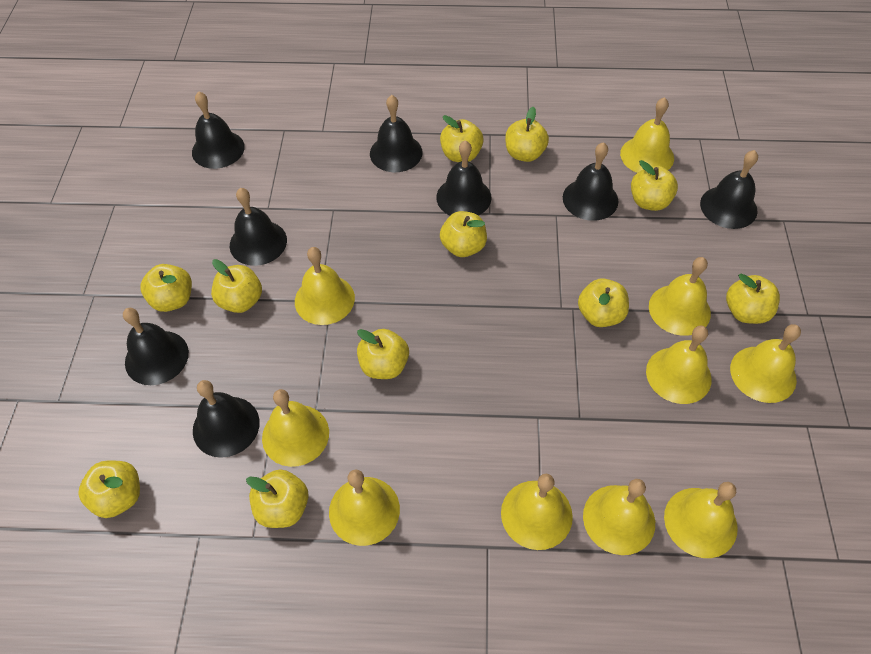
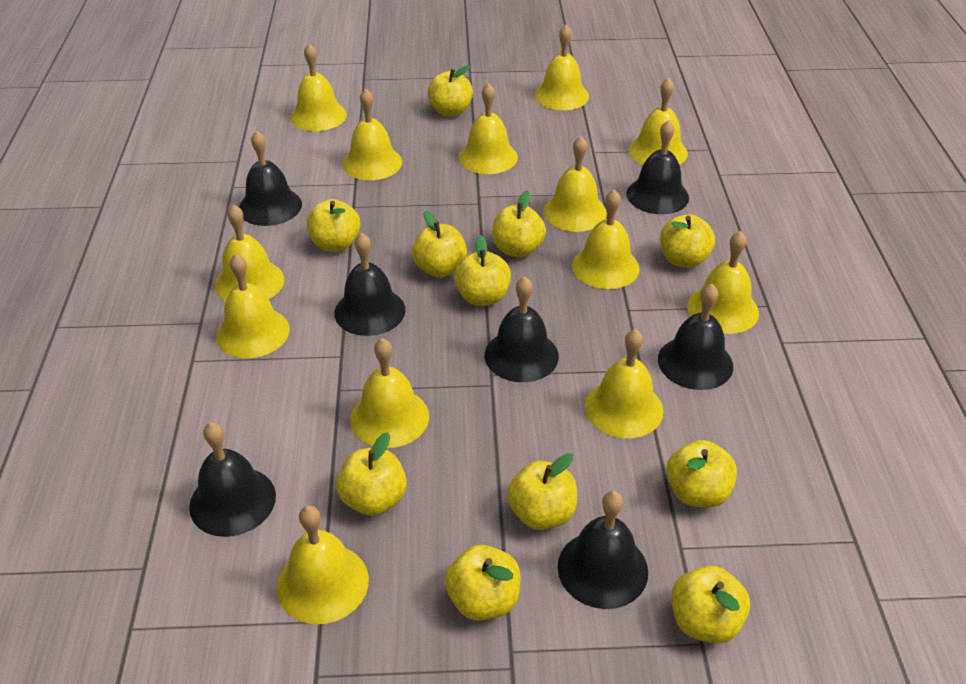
black bell: 8 -> 7
yellow bell: 10 -> 13

